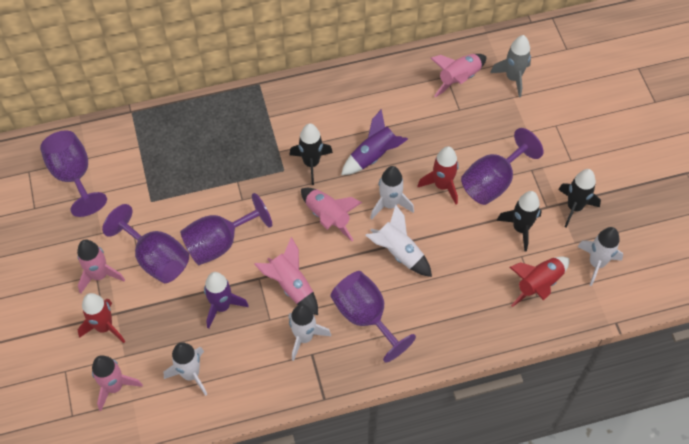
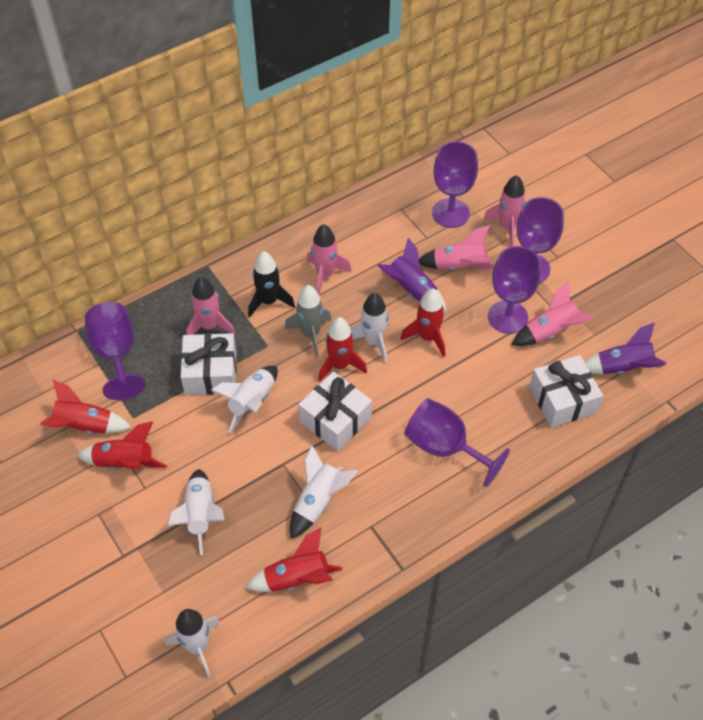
black rocket: 3 -> 1
red rocket: 3 -> 5
white gift: 0 -> 3

